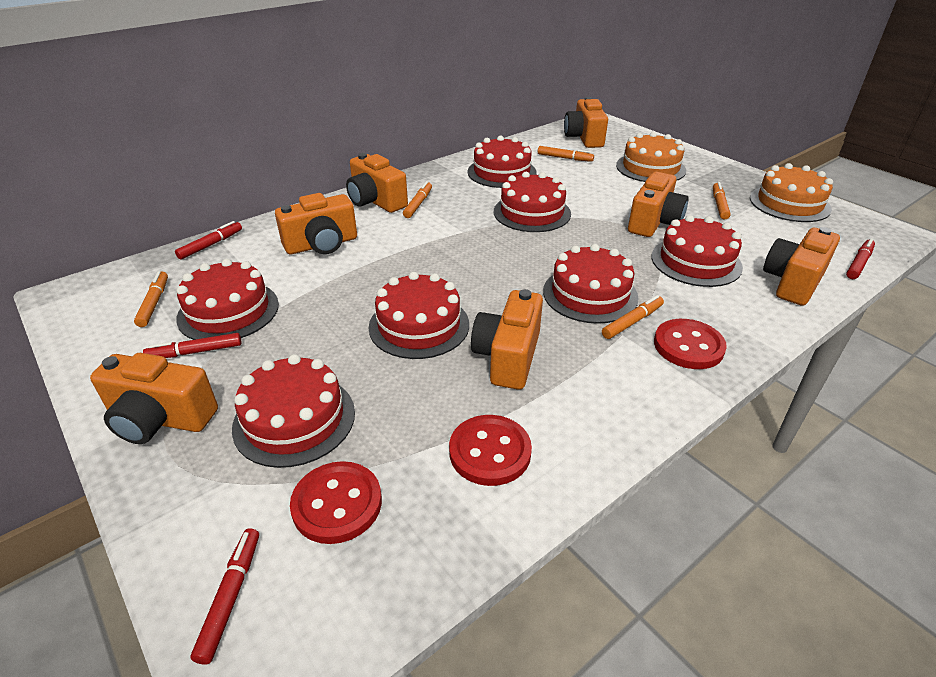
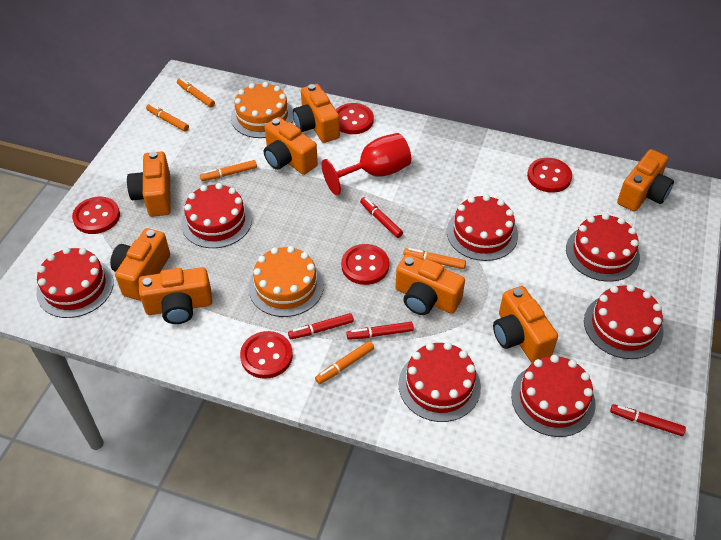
orange camera: 7 -> 8
red button: 3 -> 5
red goblet: 0 -> 1

